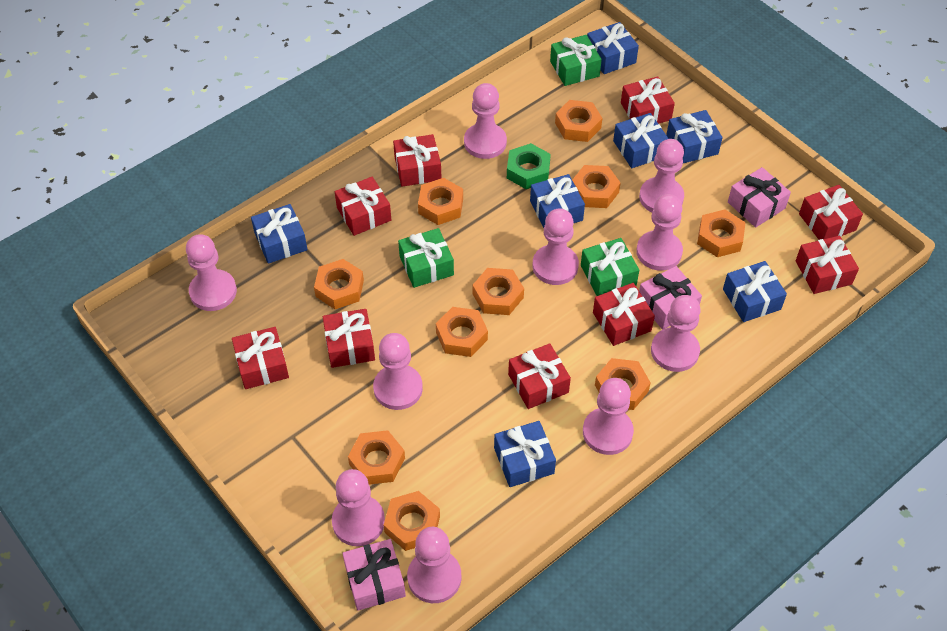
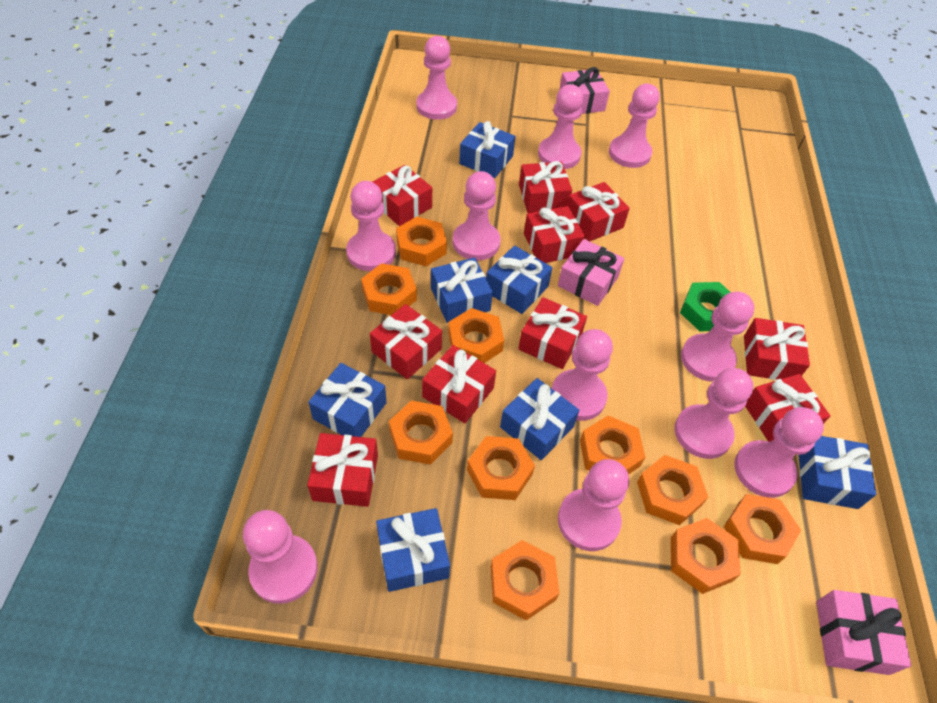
green gift: 3 -> 0
pink pawn: 10 -> 11
red gift: 9 -> 10

